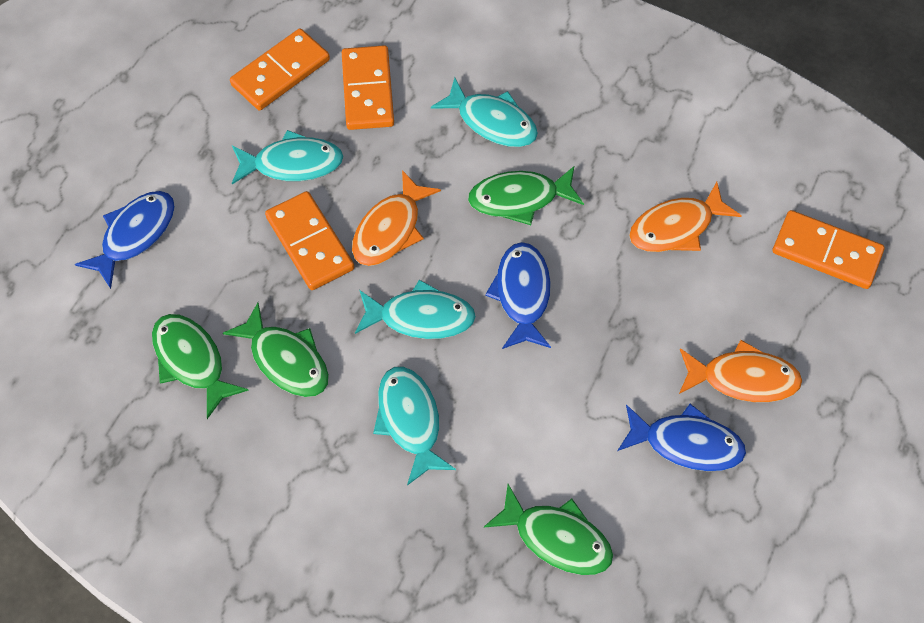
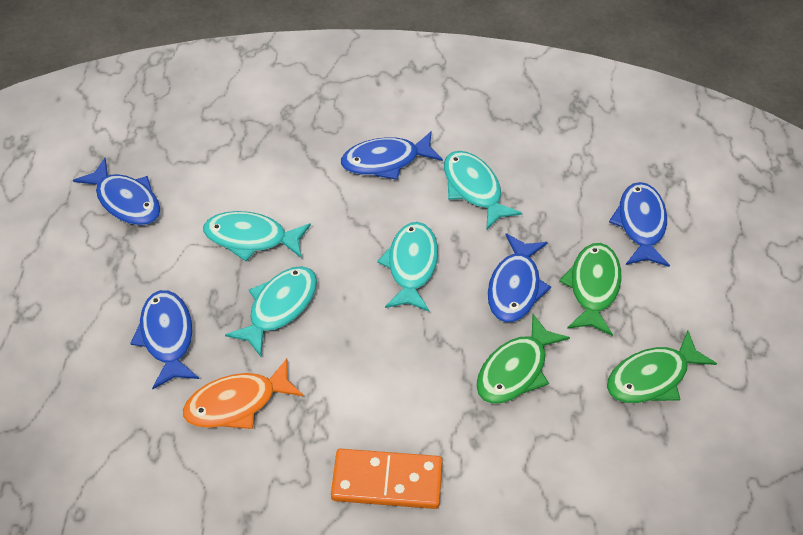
blue fish: 3 -> 5
green fish: 4 -> 3
orange domino: 4 -> 1
orange fish: 3 -> 1

